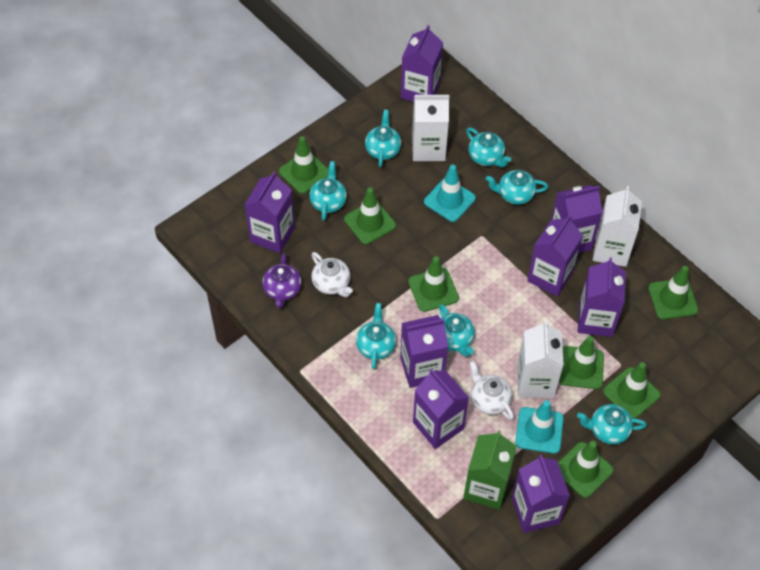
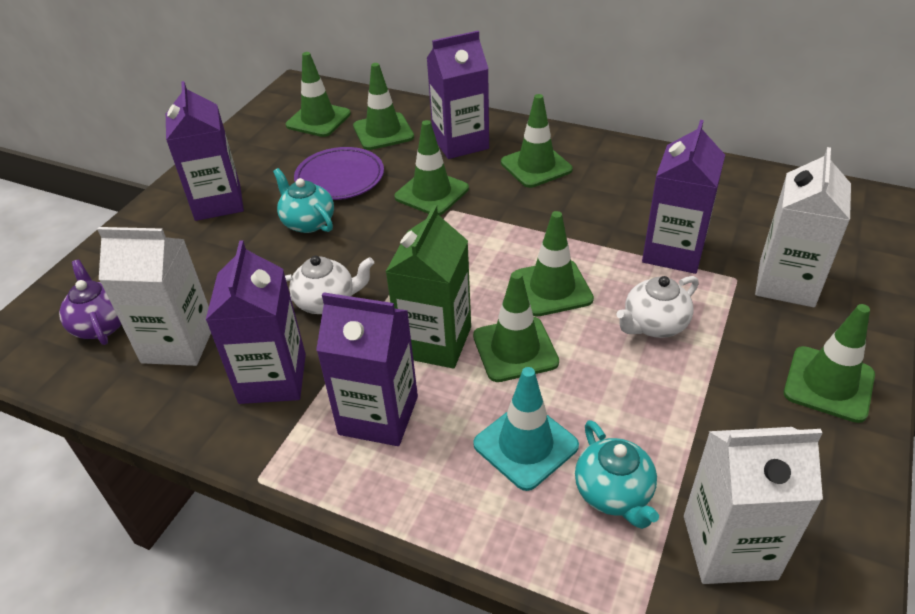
purple carton: 8 -> 5
purple plate: 0 -> 1
turquoise teapot: 7 -> 2
turquoise traffic cone: 2 -> 1

